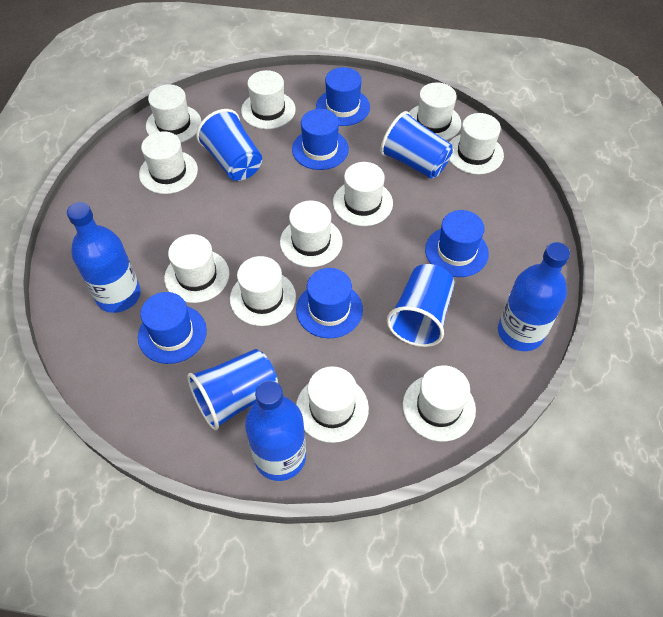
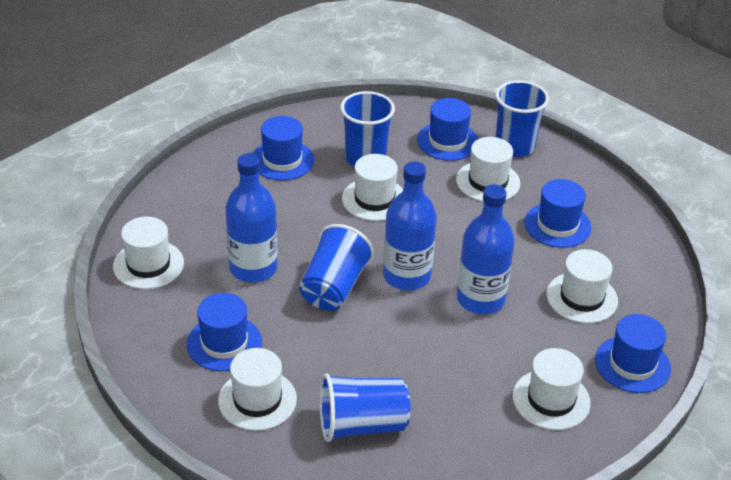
white hat: 11 -> 6

